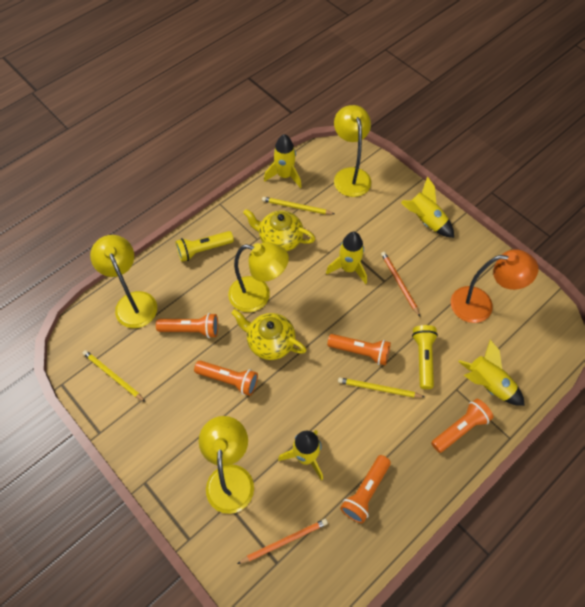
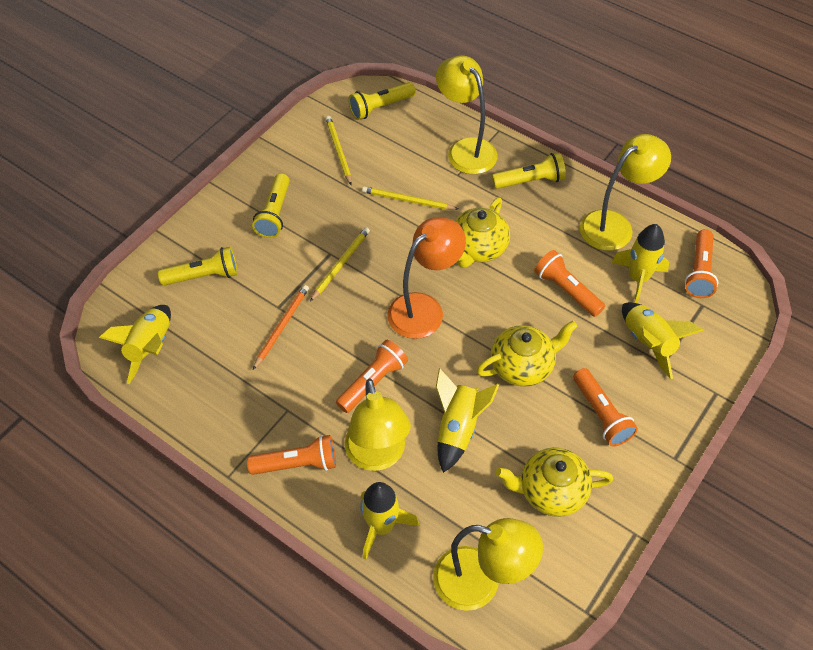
orange pencil: 2 -> 1
yellow flashlight: 2 -> 4
yellow teapot: 2 -> 3

